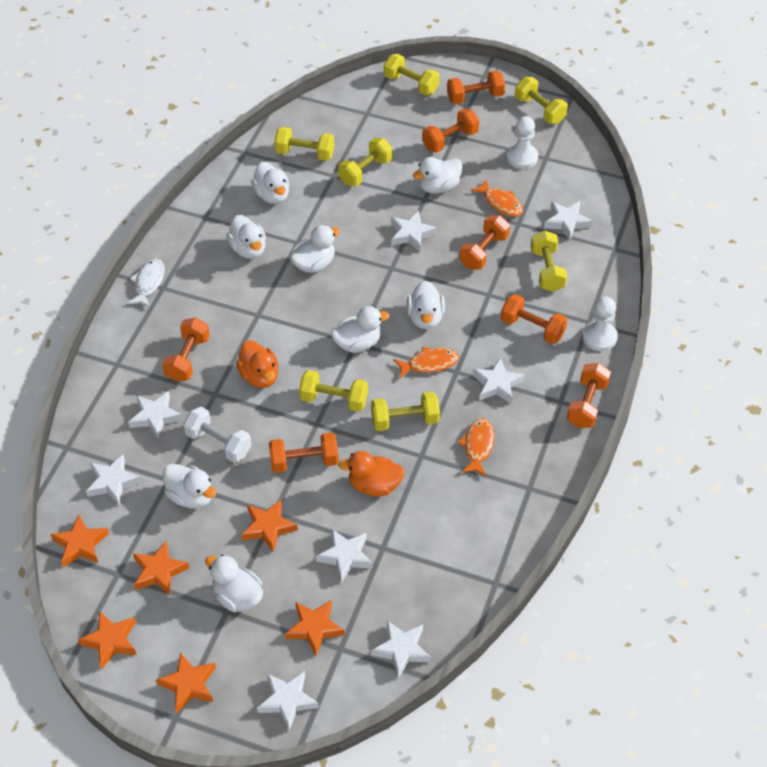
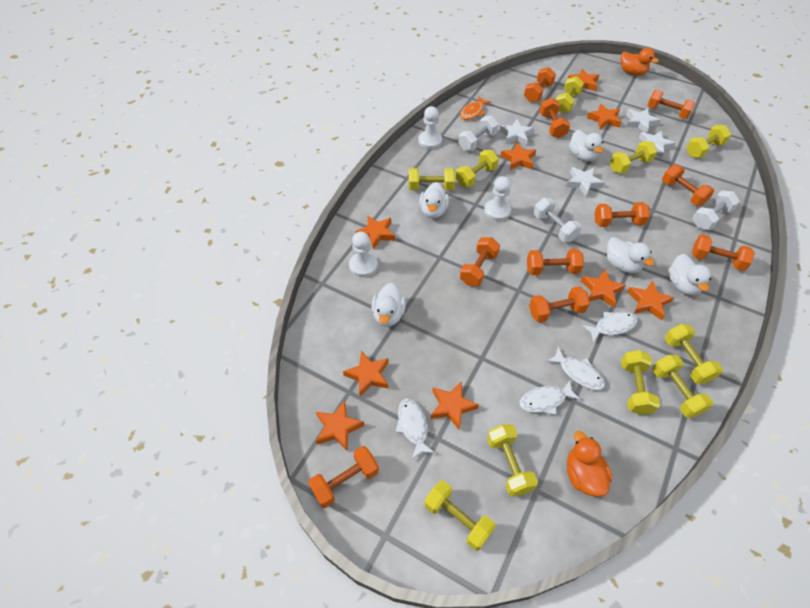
orange dumbbell: 7 -> 10
orange fish: 3 -> 1
orange star: 6 -> 9
white duck: 8 -> 5
white dumbbell: 1 -> 3
white fish: 1 -> 4
white pawn: 2 -> 3
white star: 8 -> 4
yellow dumbbell: 7 -> 10

